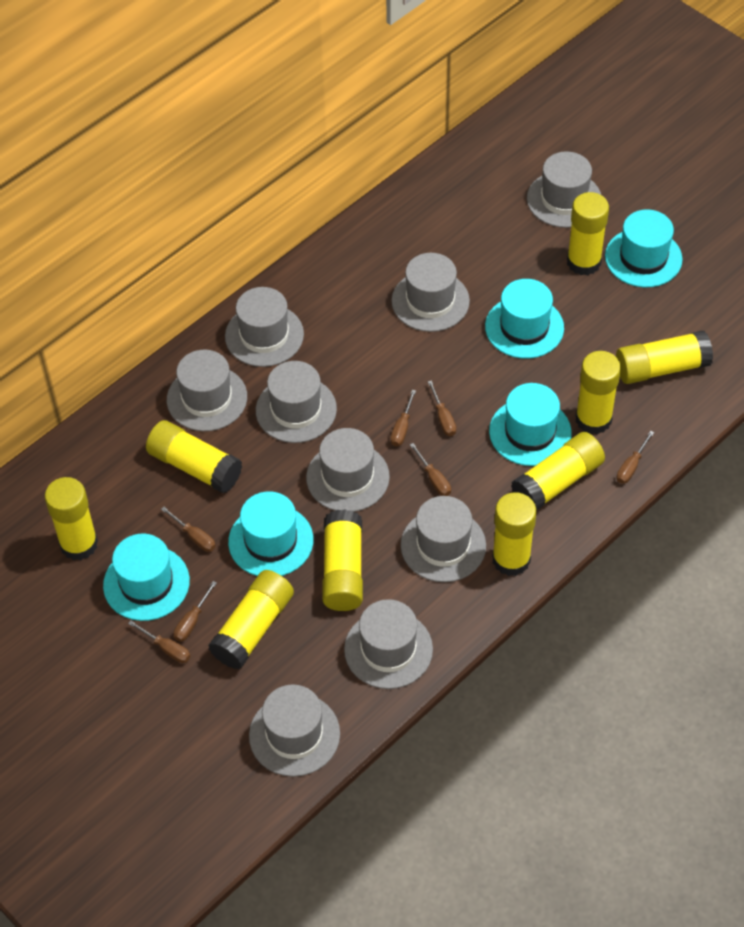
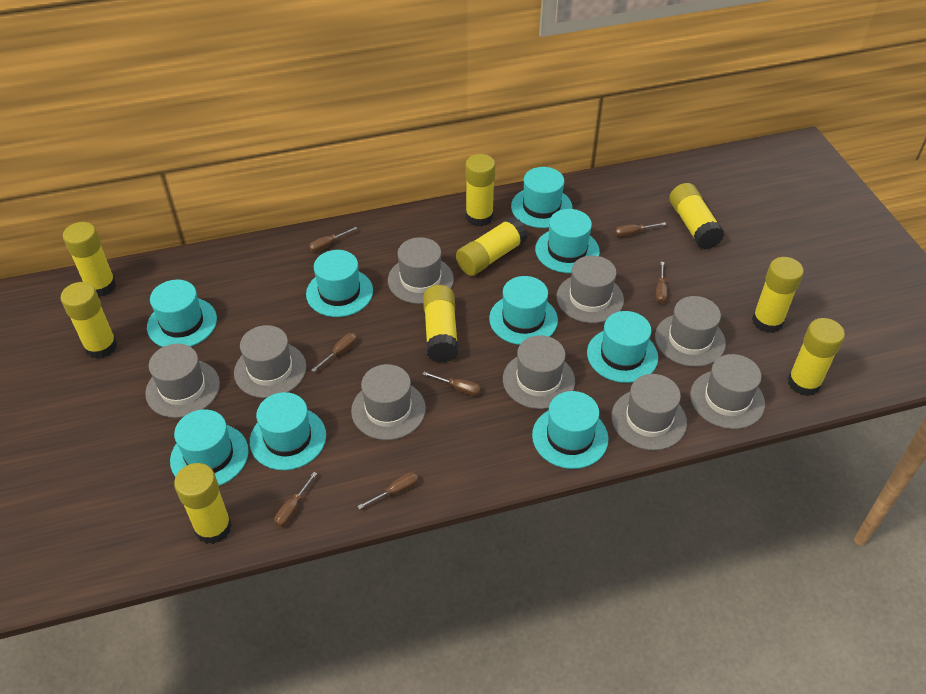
turquoise hat: 5 -> 9

